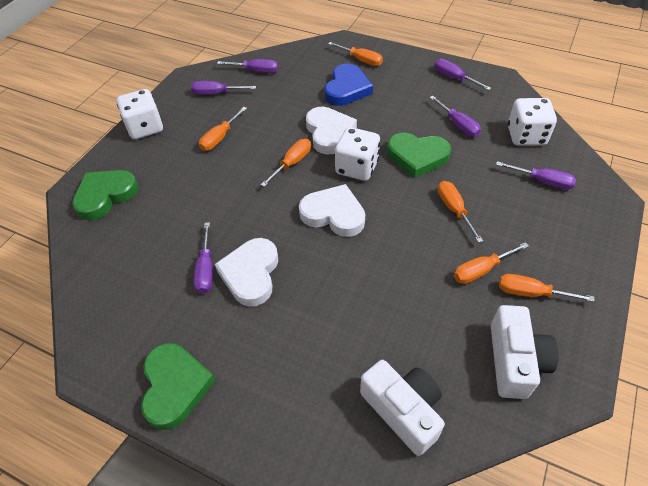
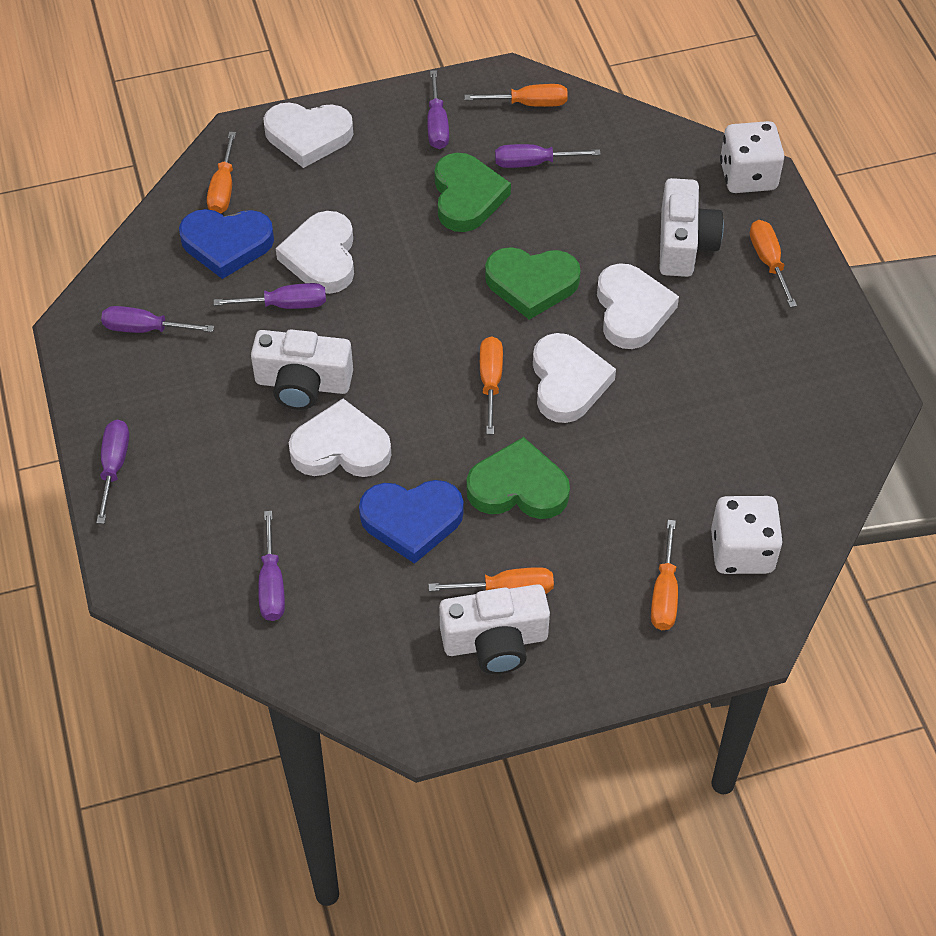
blue heart: 1 -> 2
white camera: 2 -> 3
white dice: 3 -> 2
white heart: 3 -> 5

